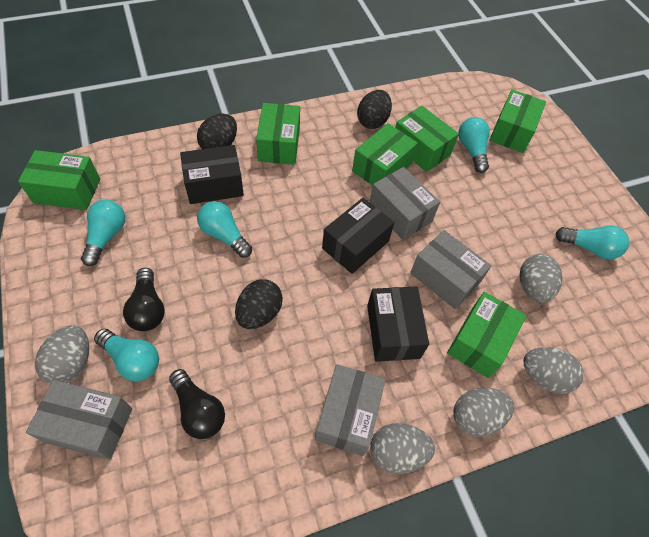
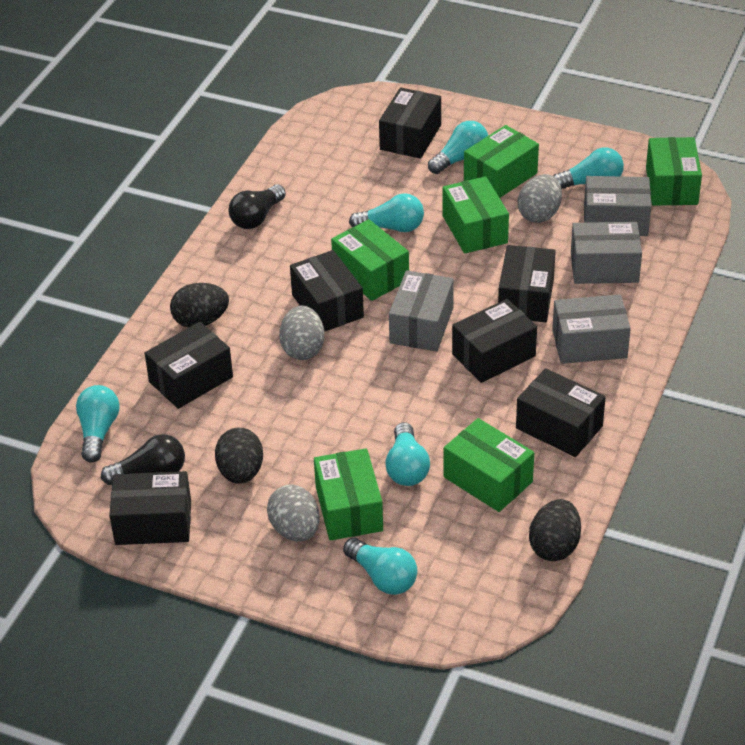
black box: 3 -> 7
grey egg: 5 -> 3
turquoise light bulb: 5 -> 6

